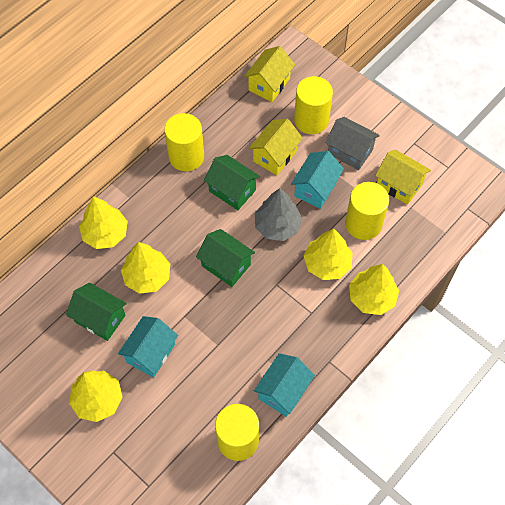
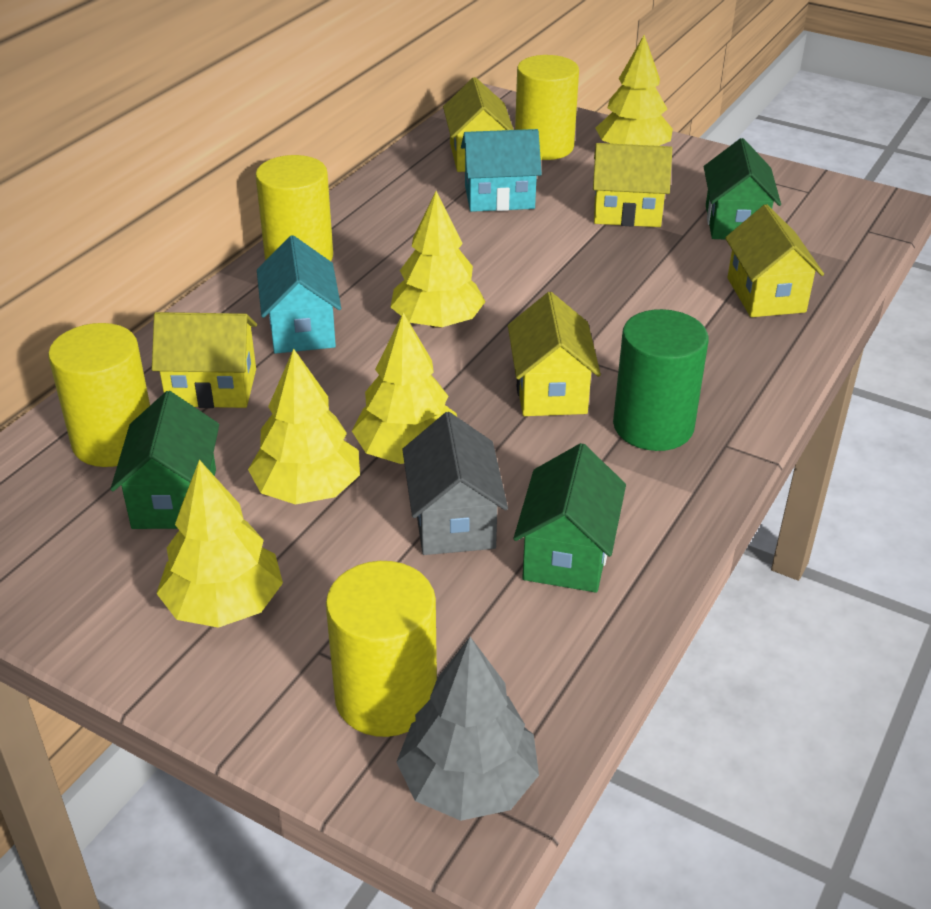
green cylinder: 0 -> 1
turquoise house: 3 -> 2
yellow house: 3 -> 5

